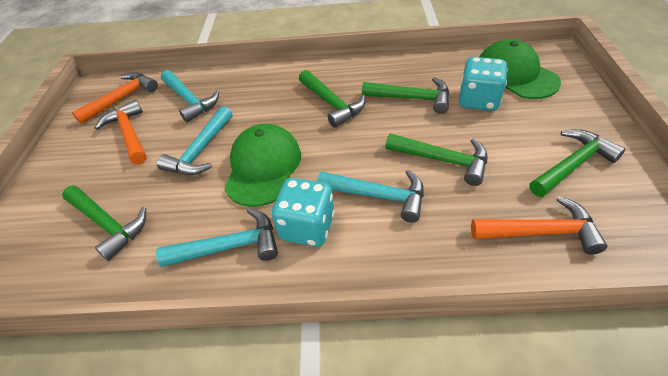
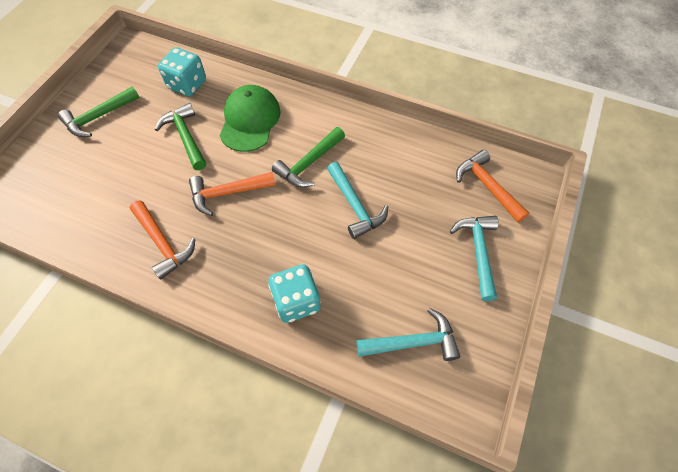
green cap: 2 -> 1
green hammer: 5 -> 3
turquoise hammer: 4 -> 3

